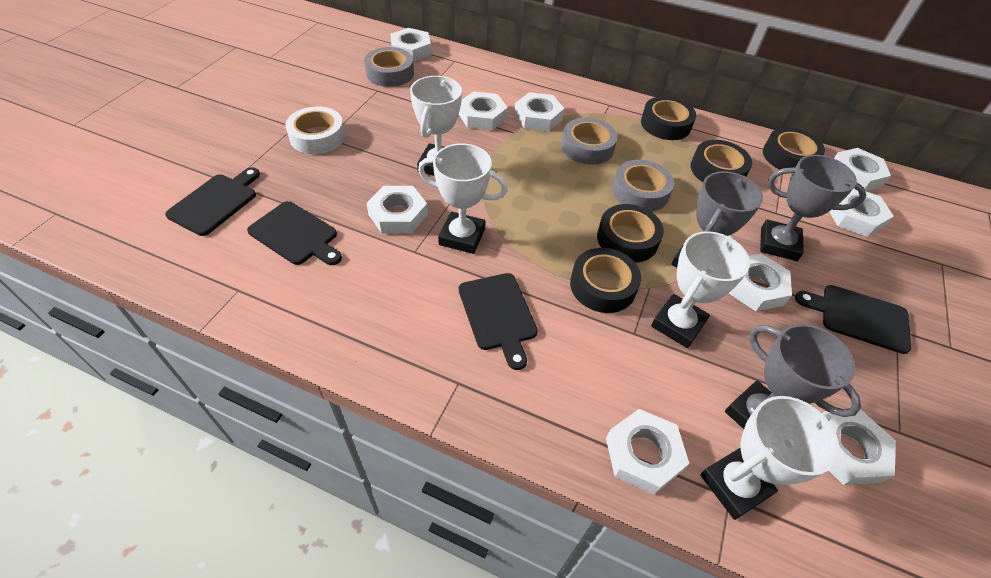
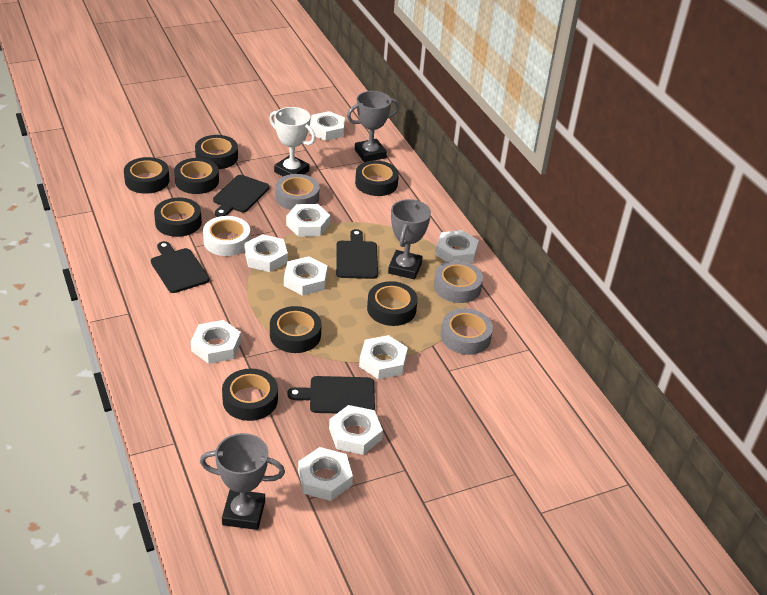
black tape: 5 -> 8
white trophy: 4 -> 1

